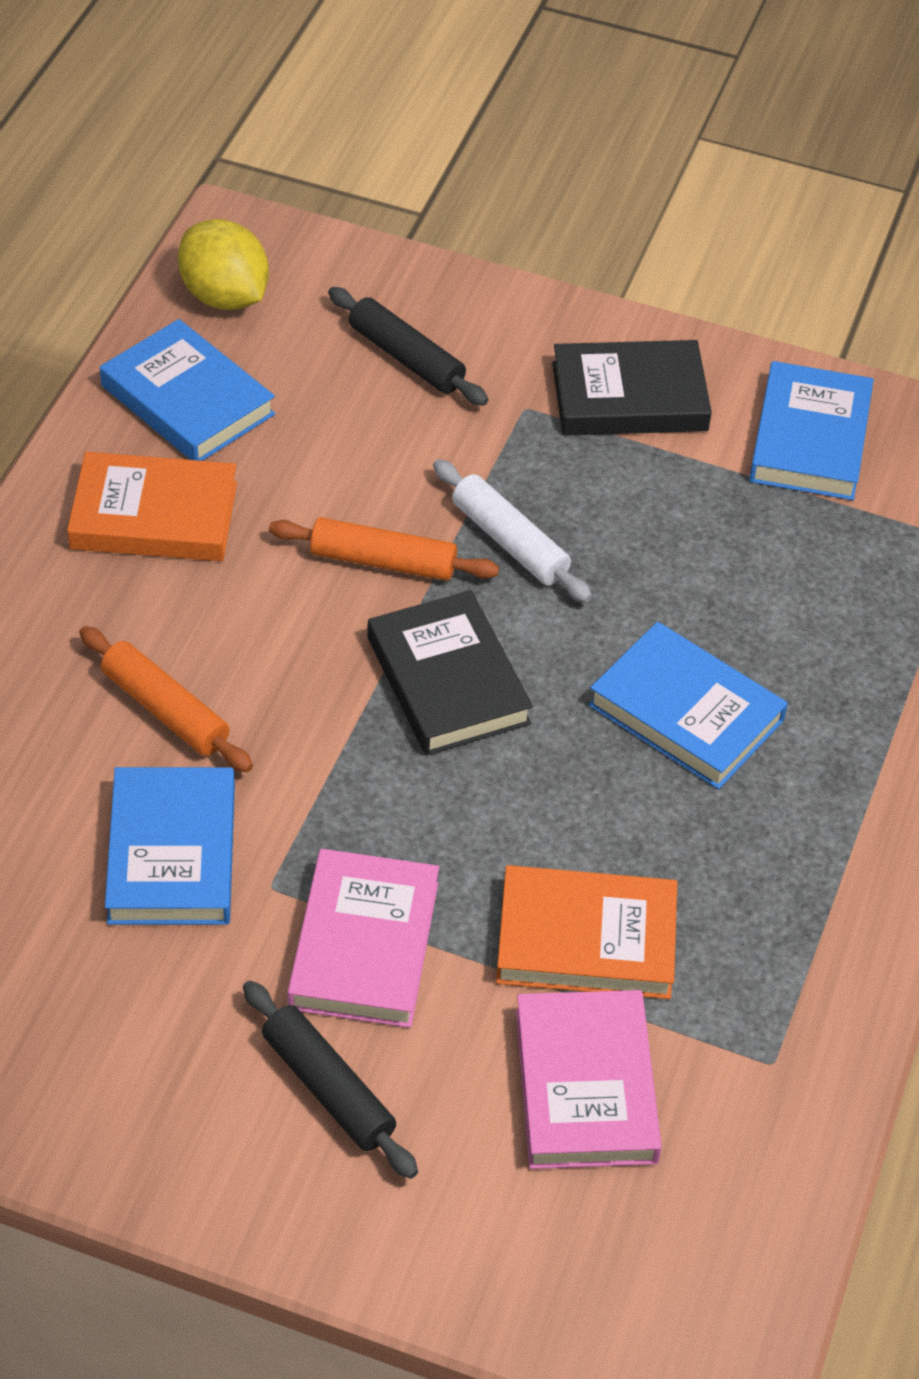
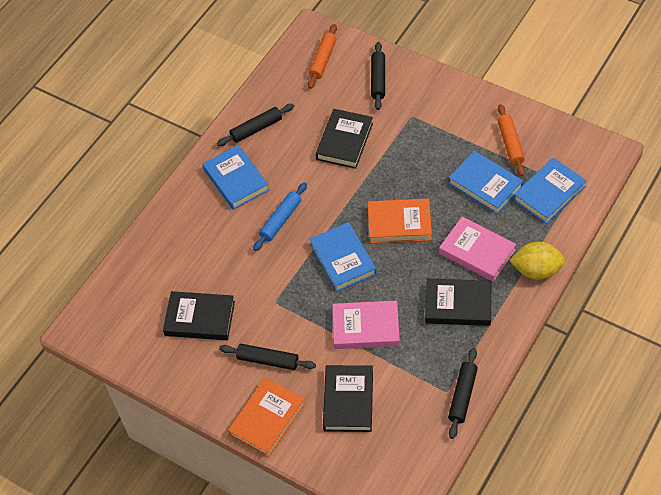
black book: 2 -> 4
black rolling pin: 2 -> 4
blue rolling pin: 0 -> 1
white rolling pin: 1 -> 0

